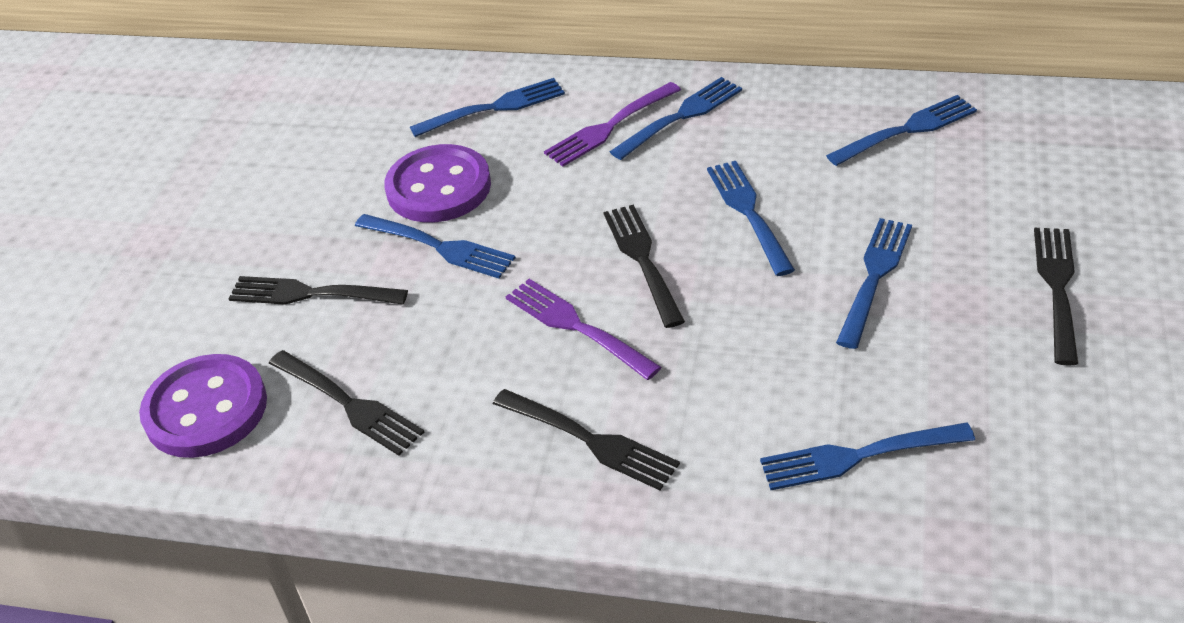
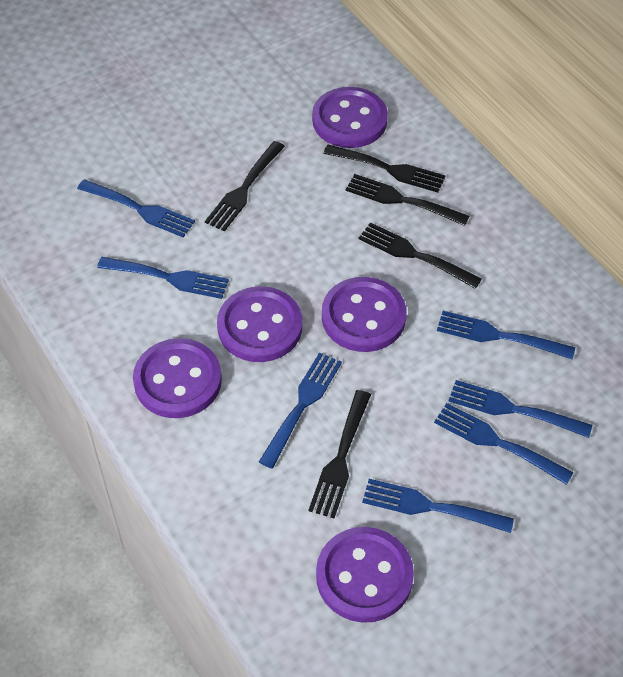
purple button: 2 -> 5
purple fork: 2 -> 0

